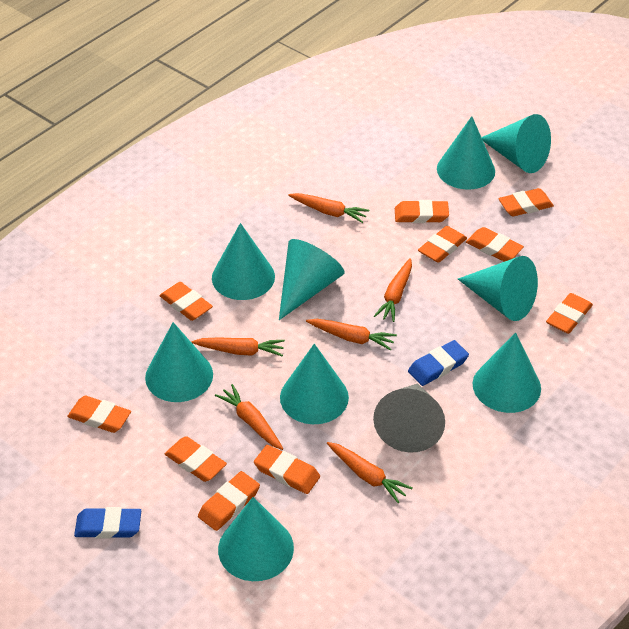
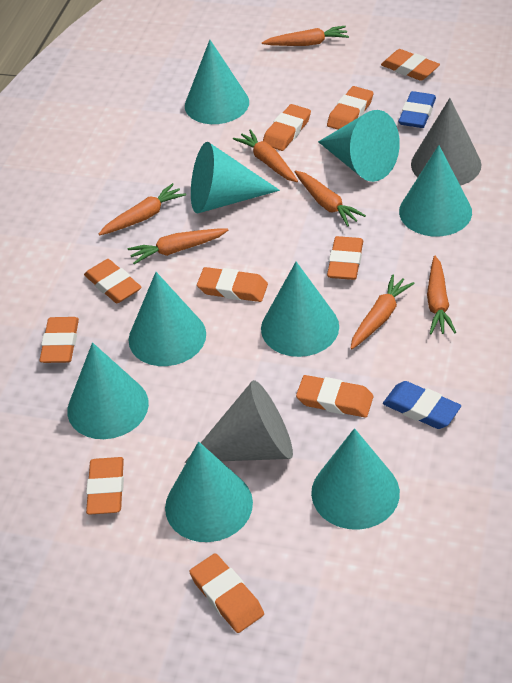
grey cone: 1 -> 2
orange carrot: 6 -> 7

